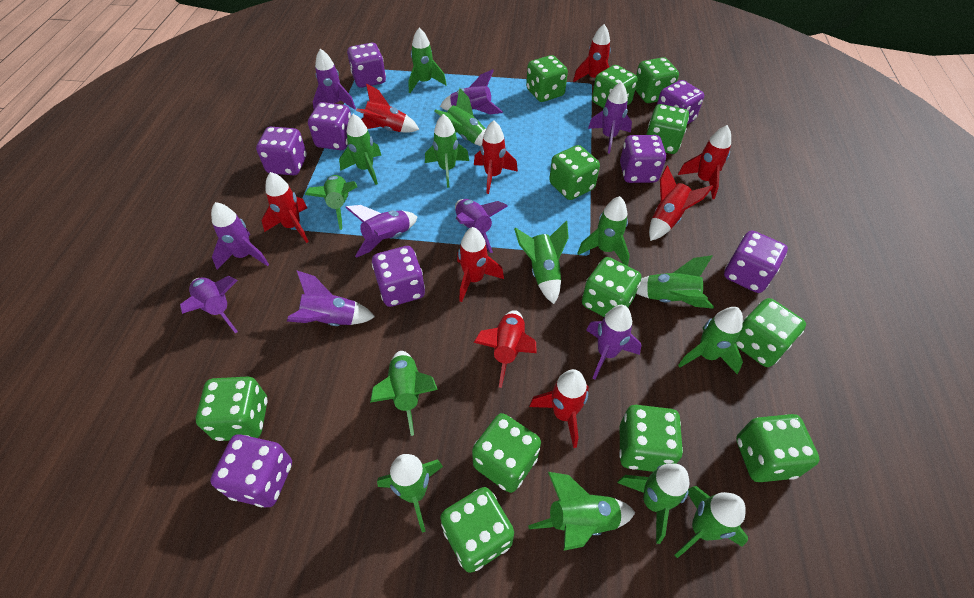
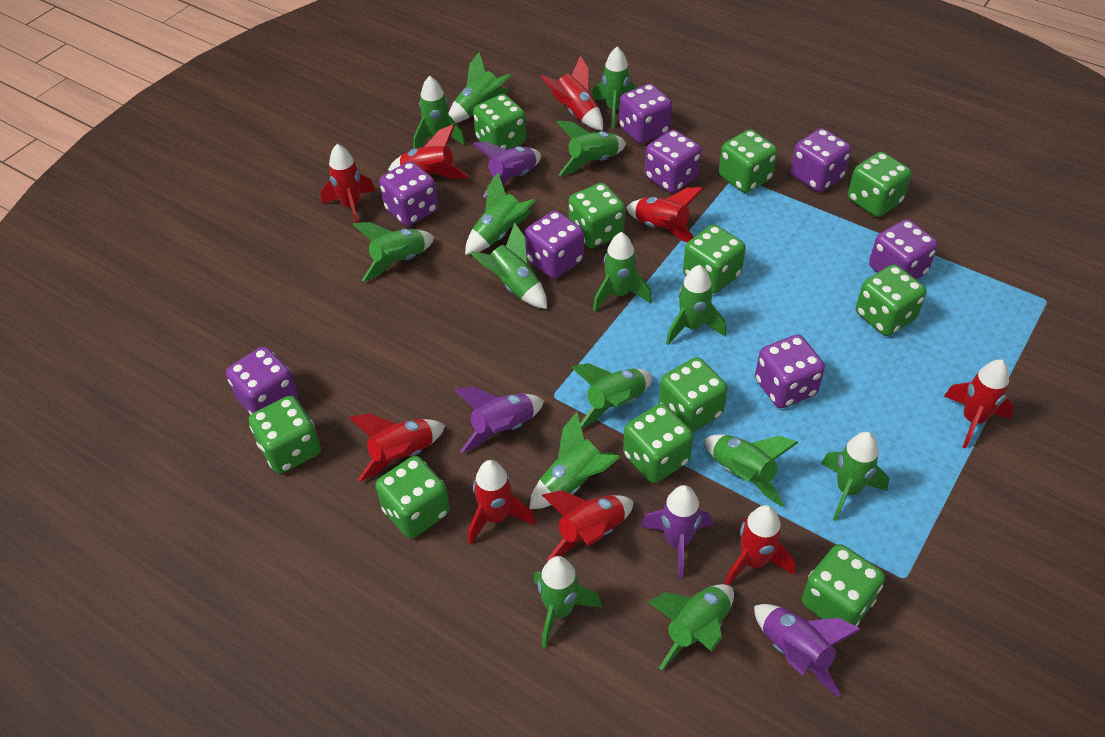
green dice: 12 -> 11
green rocket: 14 -> 15
purple rocket: 9 -> 4

